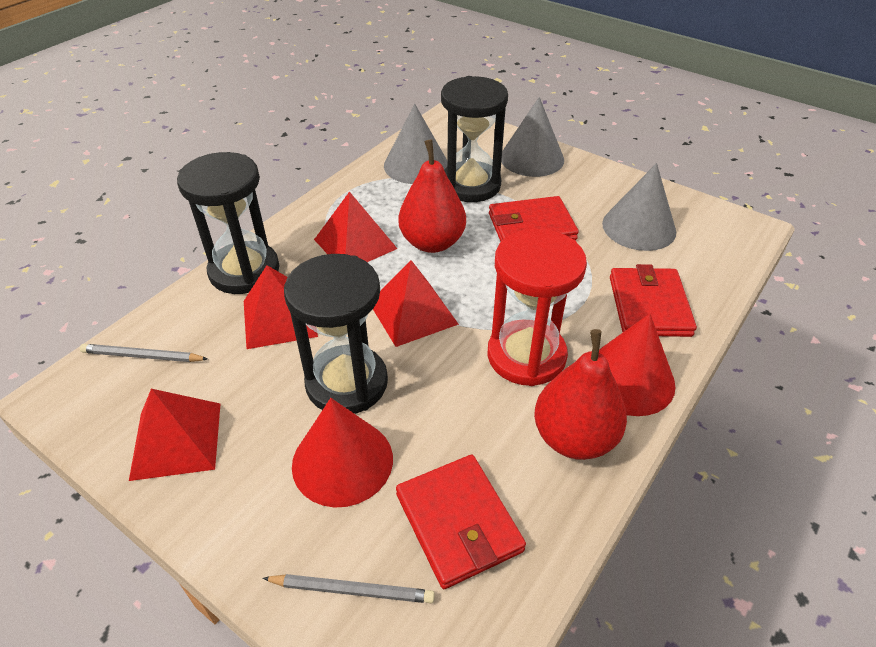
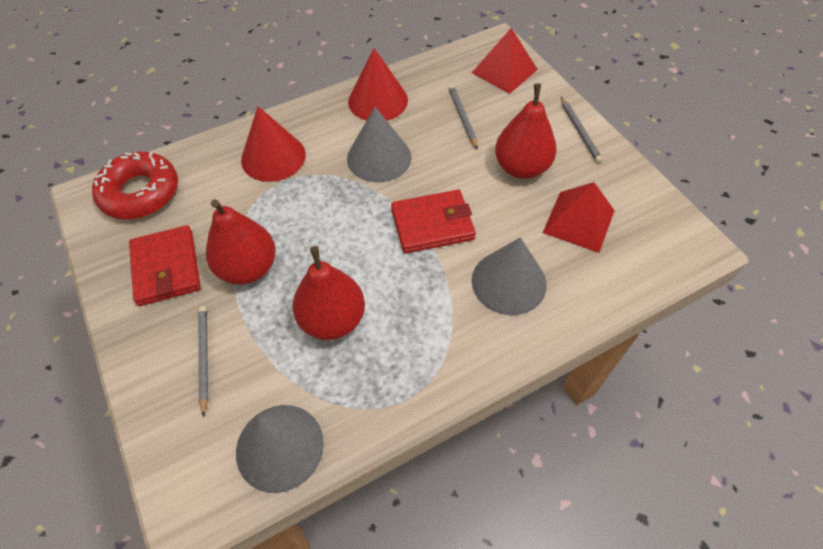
black hourglass: 3 -> 0
grey pencil: 2 -> 3
red donut: 0 -> 1
red hourglass: 1 -> 0
red pear: 2 -> 3
red pyramid: 4 -> 2
red wallet: 3 -> 2

